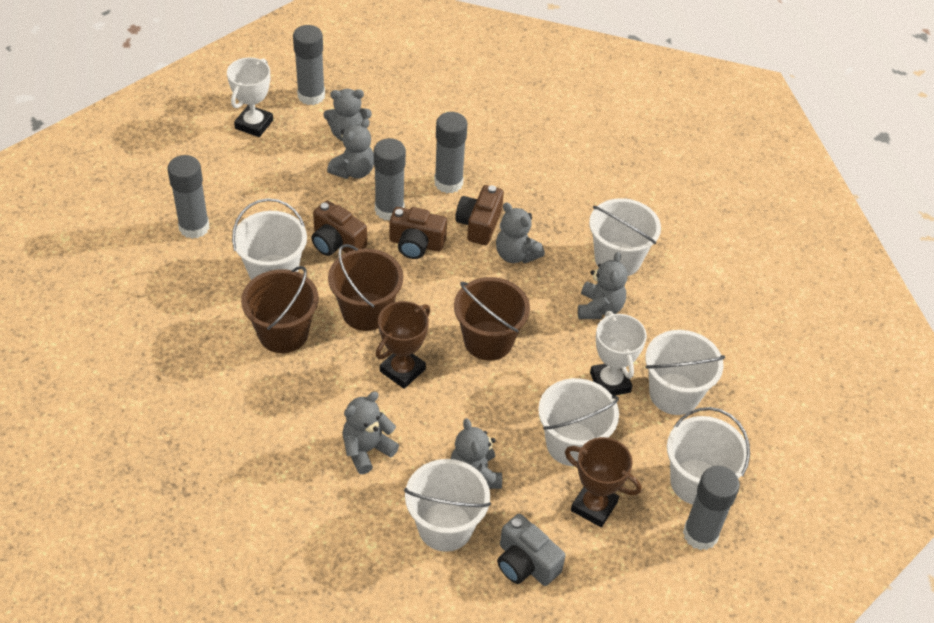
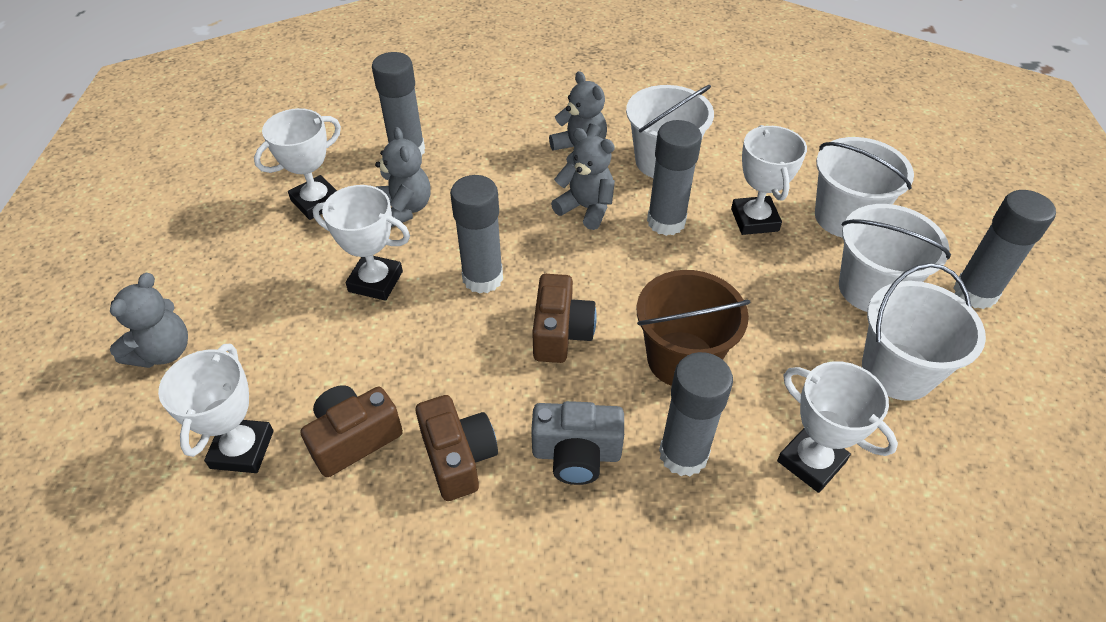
brown bucket: 3 -> 1
brown trophy: 2 -> 0
grey teddy bear: 6 -> 4
white bucket: 6 -> 4
white trophy: 2 -> 5

